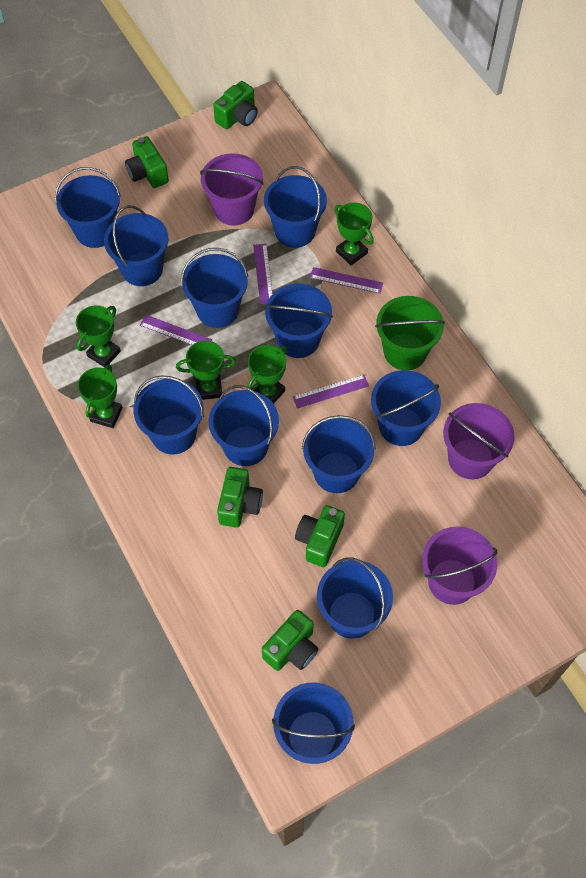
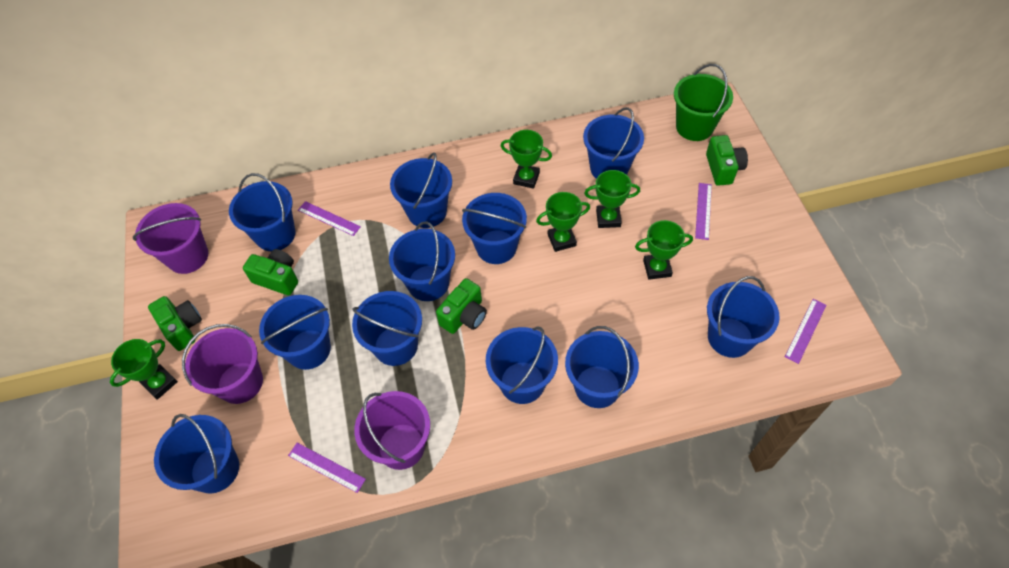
green camera: 5 -> 4

